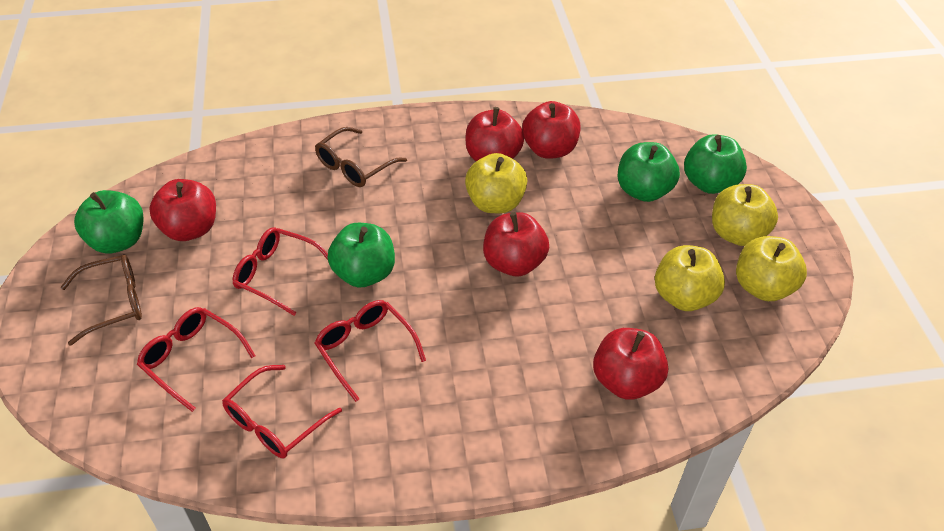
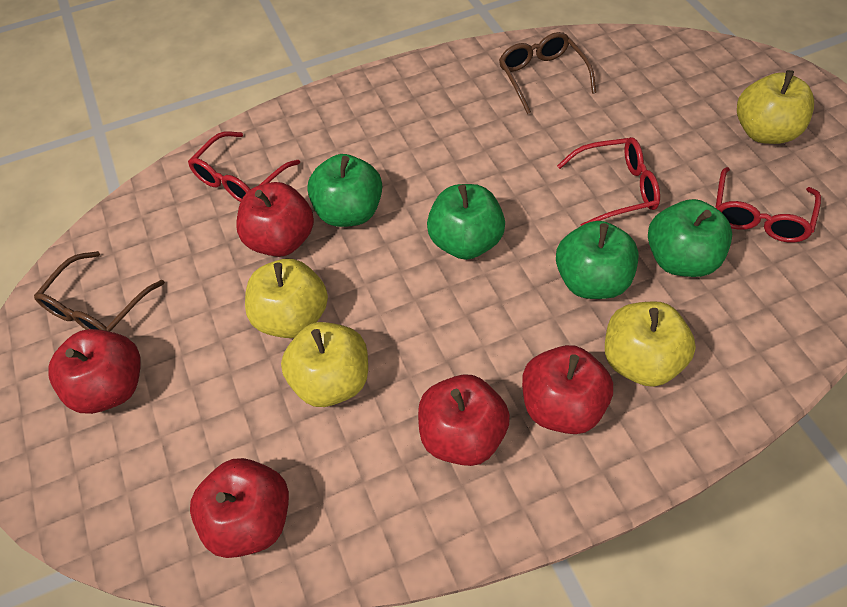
red glasses: 4 -> 3

